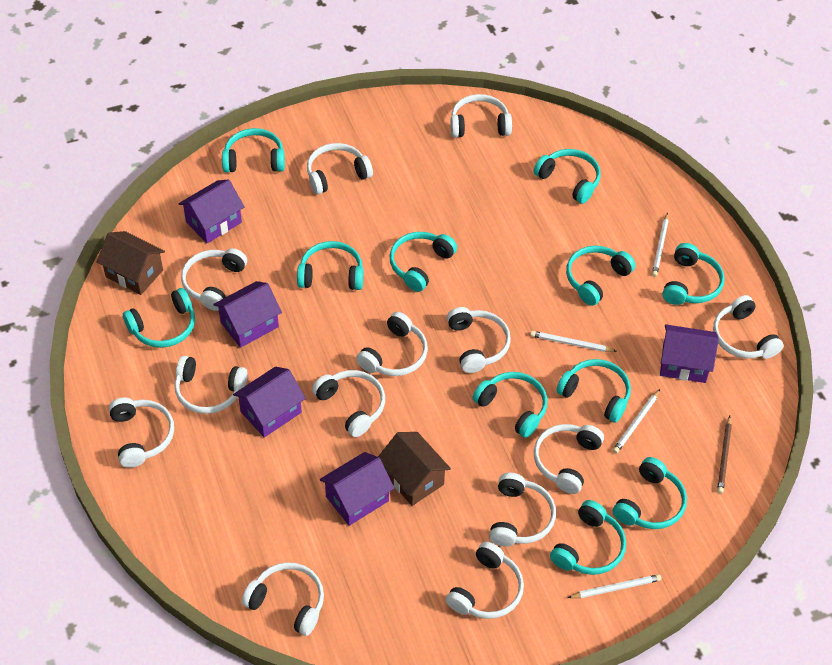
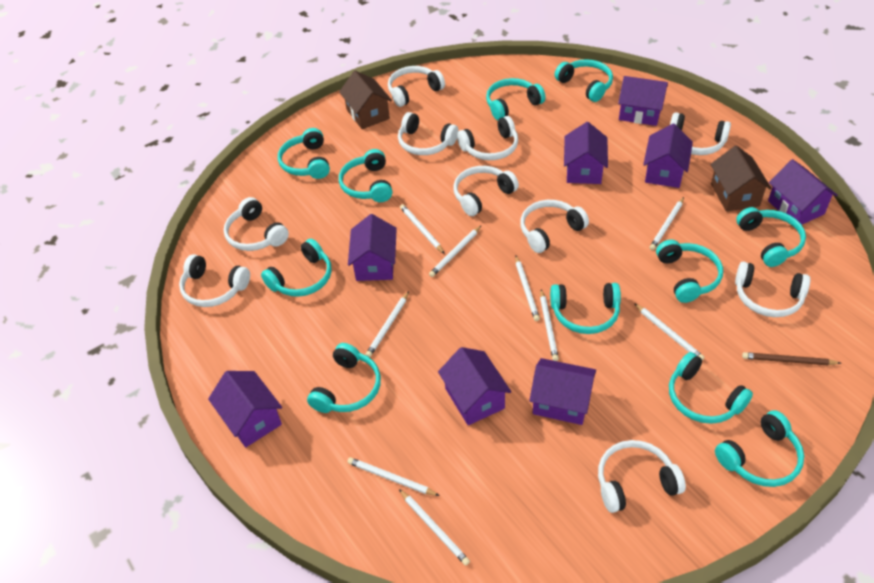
purple house: 5 -> 8
white headphones: 13 -> 10
white pencil: 4 -> 9

